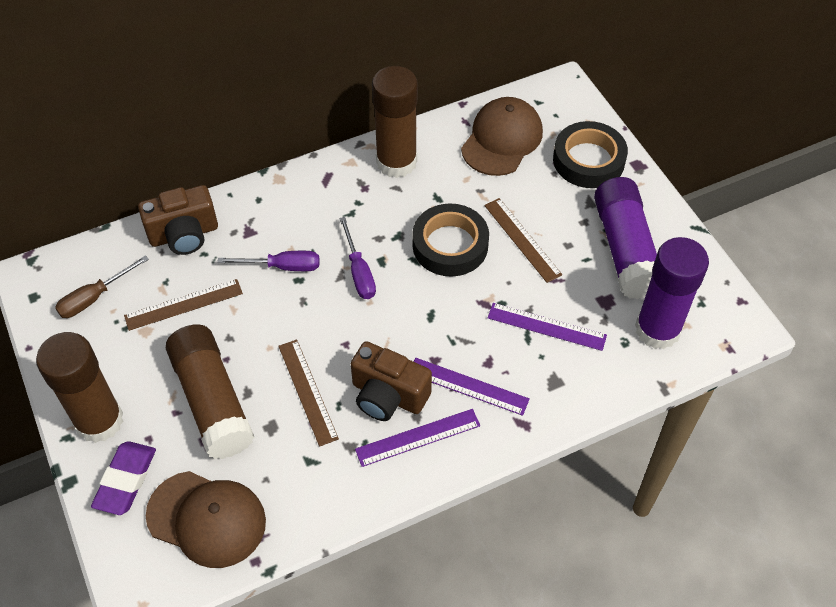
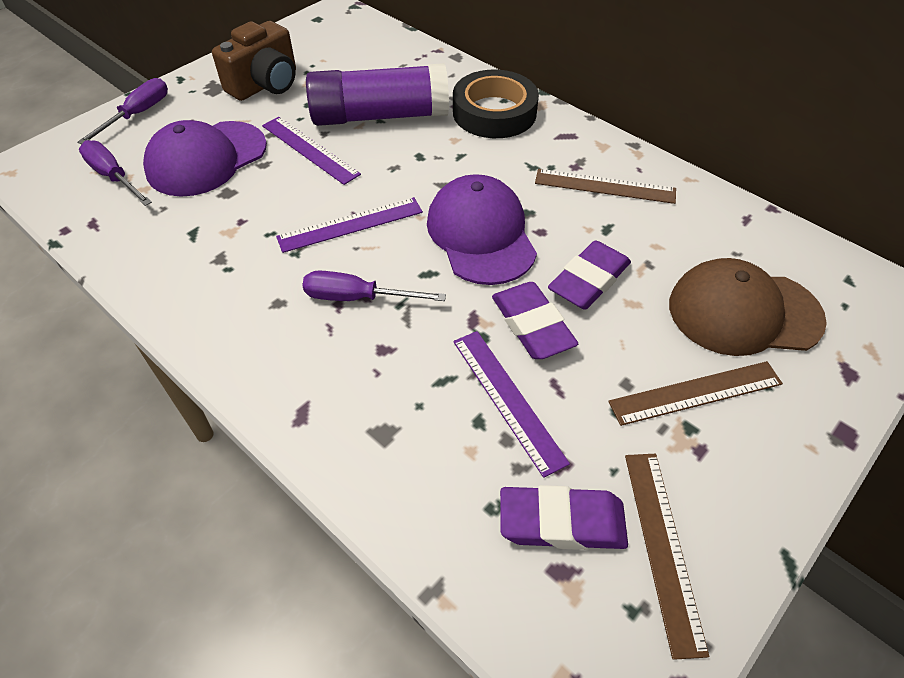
black tape: 2 -> 1
brown camera: 2 -> 1
brown cap: 2 -> 1
brown glue stick: 3 -> 0
brown screwdriver: 1 -> 0
purple cap: 0 -> 2
purple eraser: 1 -> 3
purple glue stick: 2 -> 1
purple screwdriver: 2 -> 3

